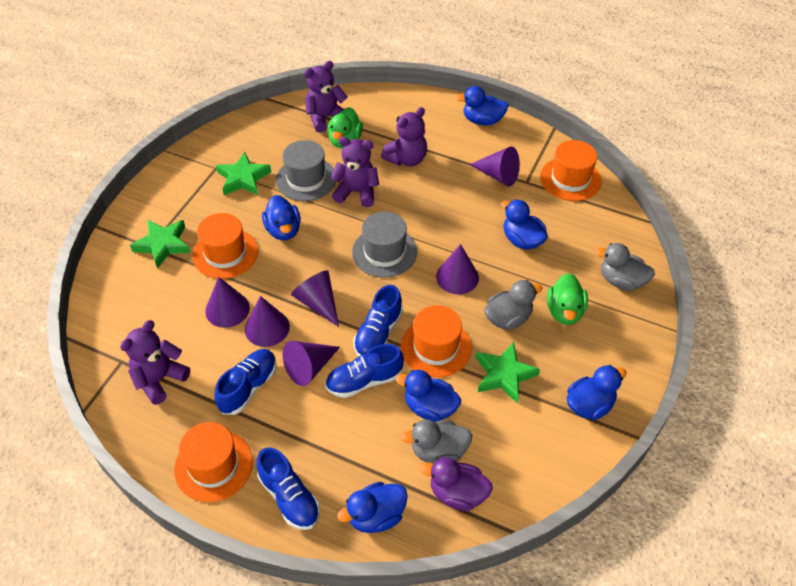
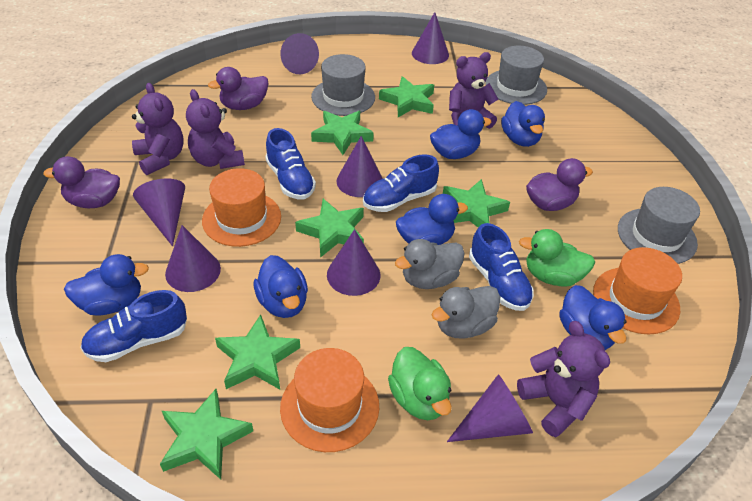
green star: 3 -> 6
grey duck: 3 -> 2
grey hat: 2 -> 3
orange hat: 4 -> 3
purple cone: 6 -> 7
purple duck: 1 -> 3

